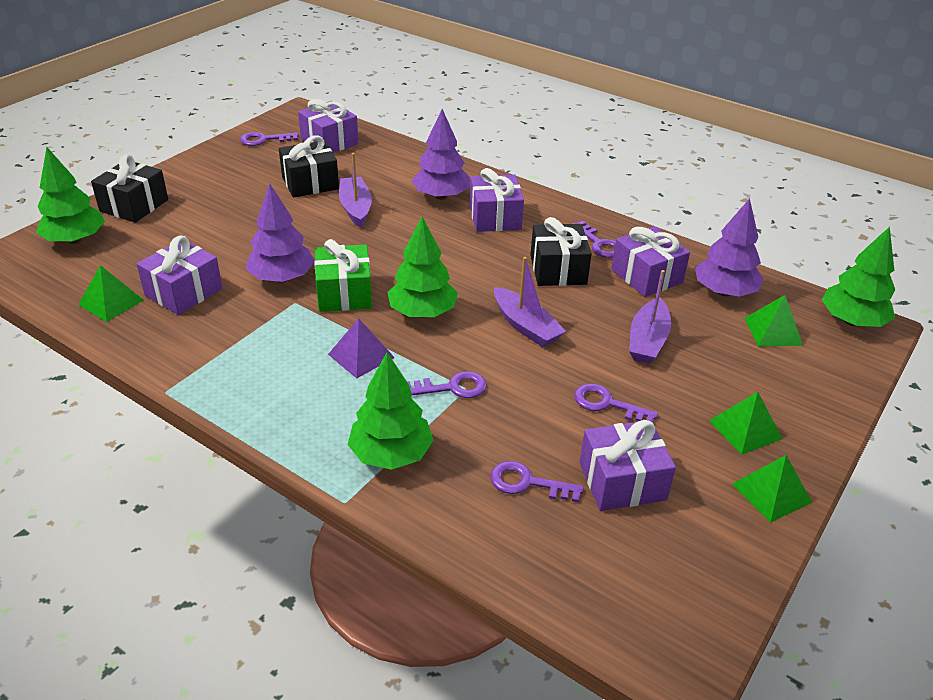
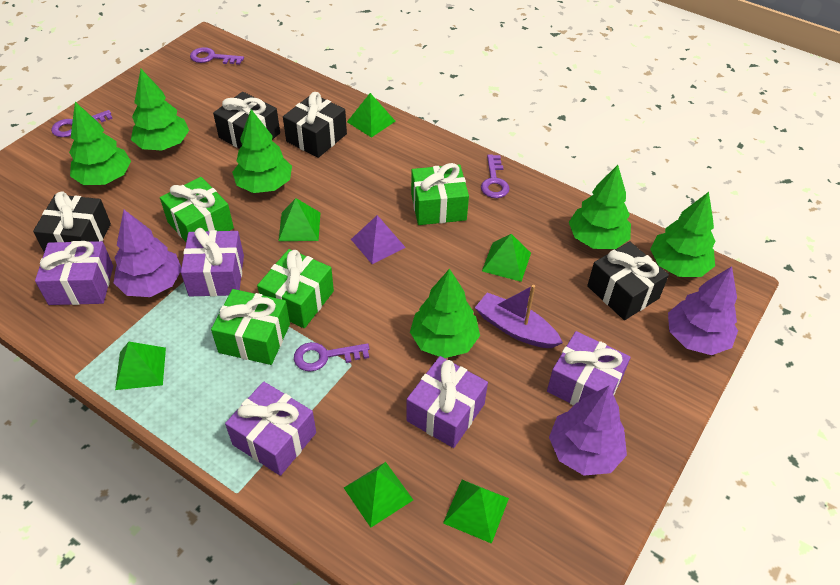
black gift: 3 -> 4
green gift: 1 -> 4
green pyramid: 4 -> 6
green tree: 4 -> 6
purple boat: 3 -> 1
purple key: 5 -> 4

